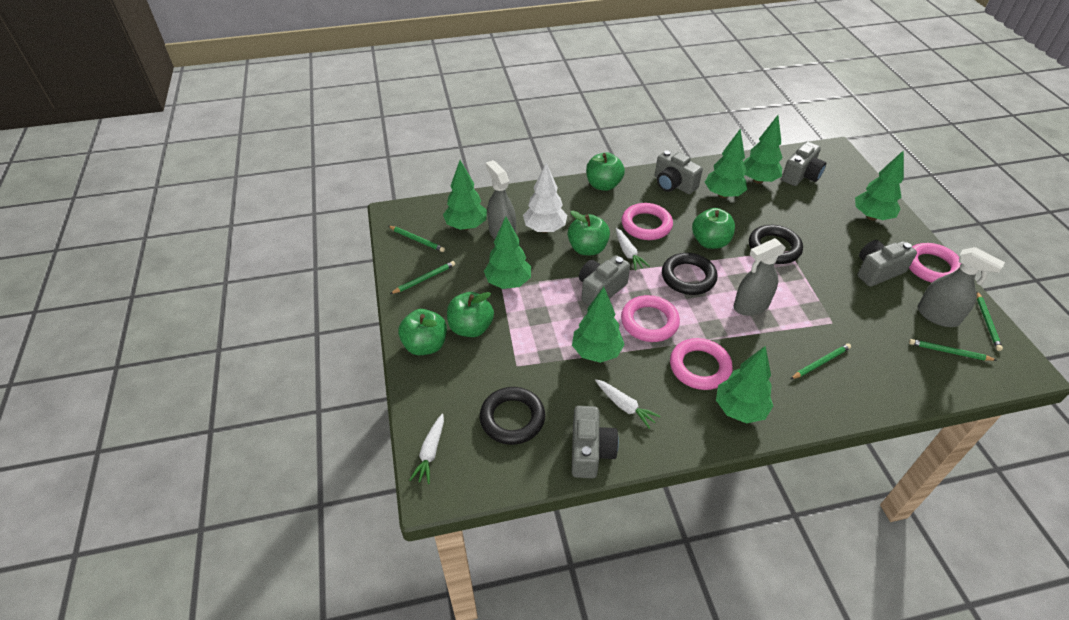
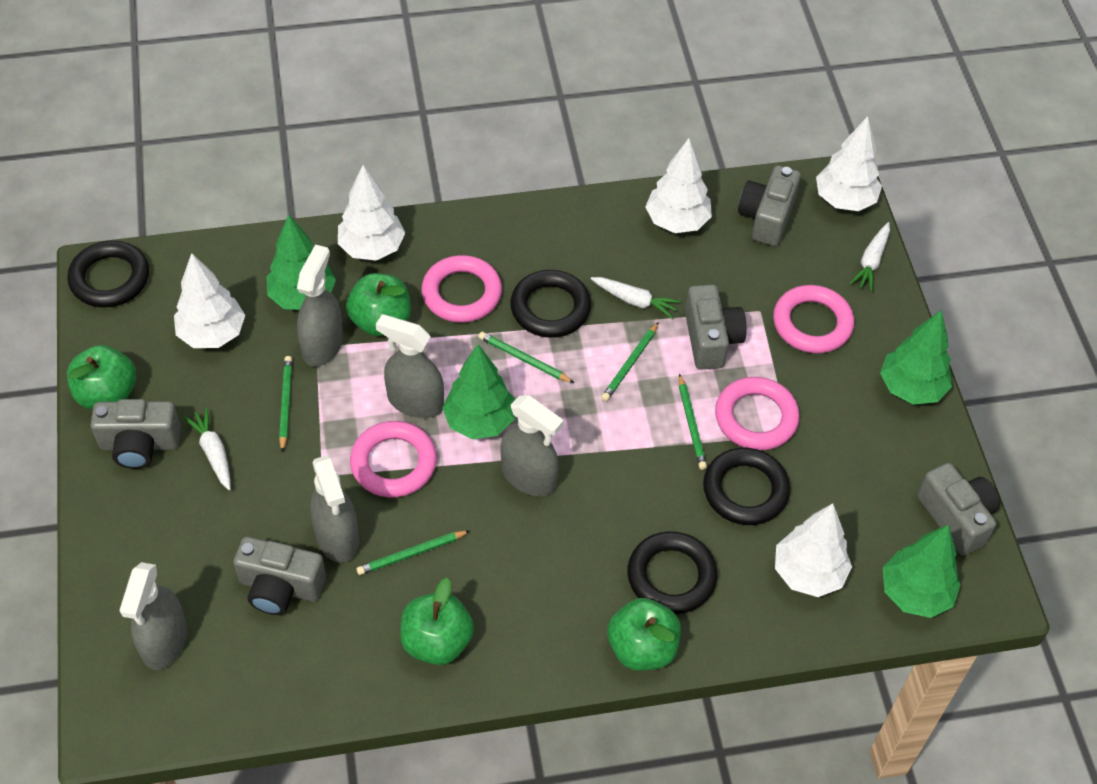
black ring: 3 -> 4
green apple: 5 -> 4
green tree: 7 -> 4
grey spray bottle: 3 -> 5
white tree: 1 -> 5

